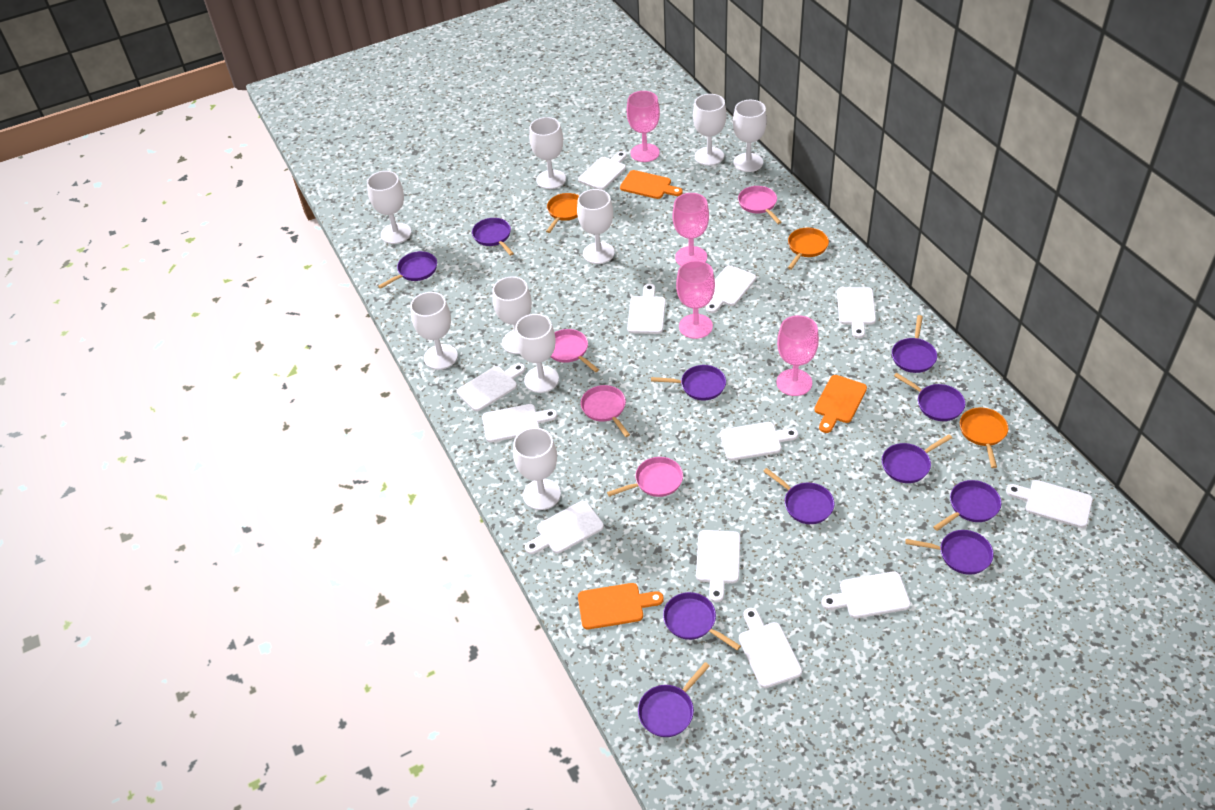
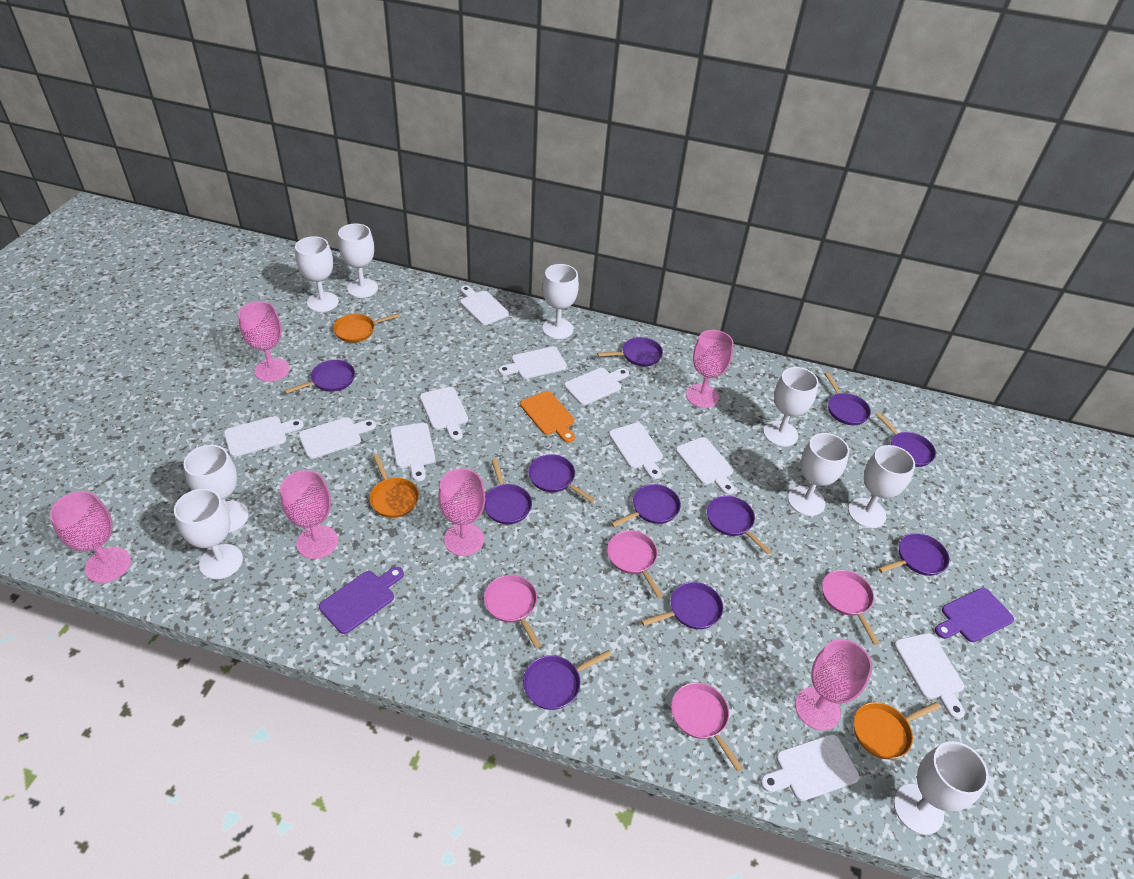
orange cutting board: 3 -> 1
pink goblet: 4 -> 6
purple cutting board: 0 -> 2
white cutting board: 12 -> 11

